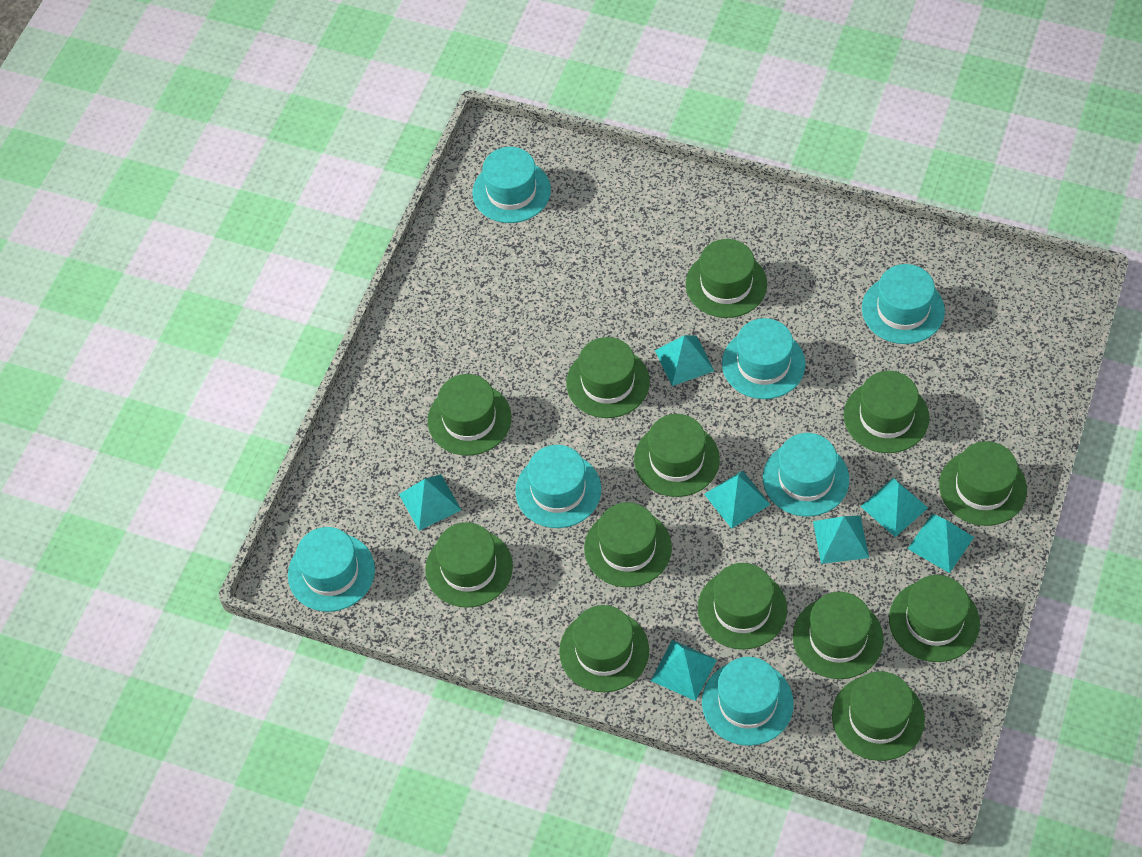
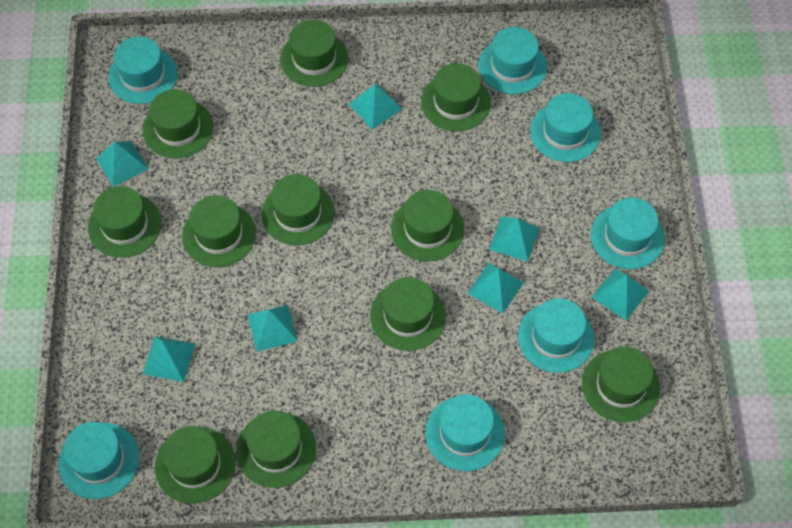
green hat: 13 -> 11

